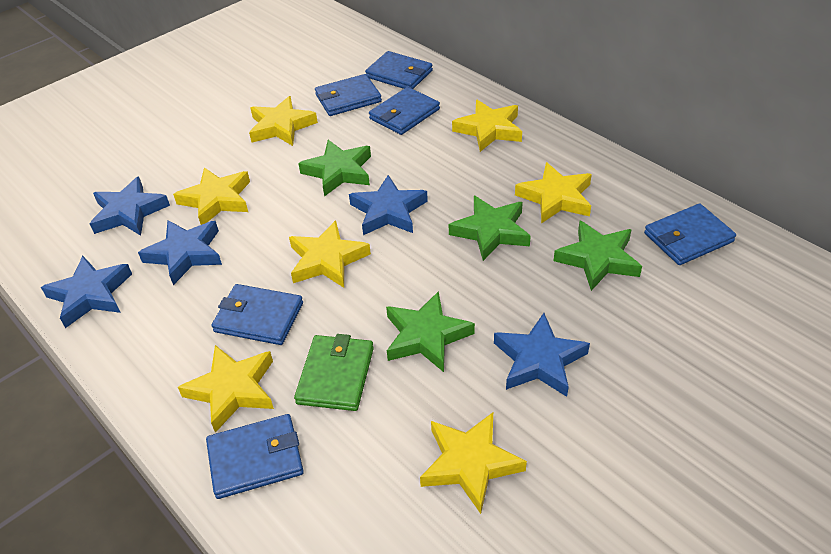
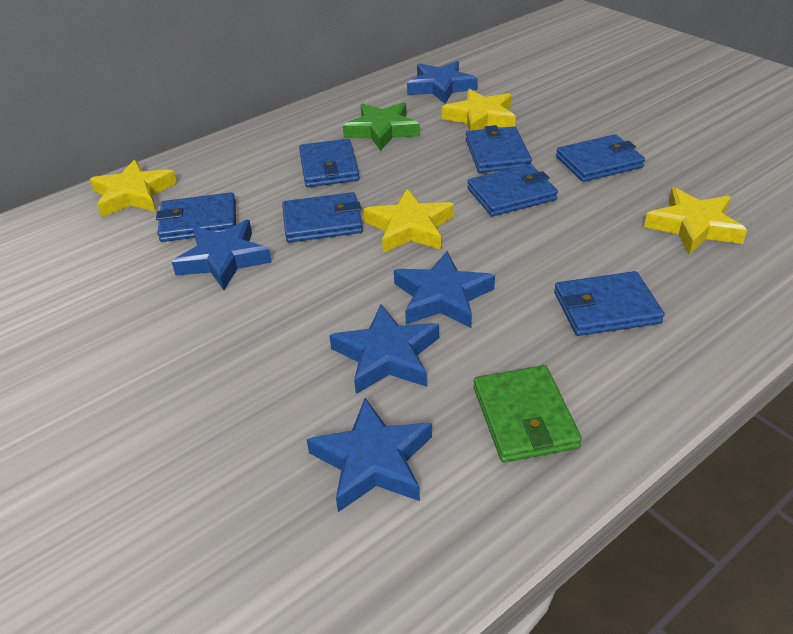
blue wallet: 6 -> 7
green star: 4 -> 1
yellow star: 7 -> 4

